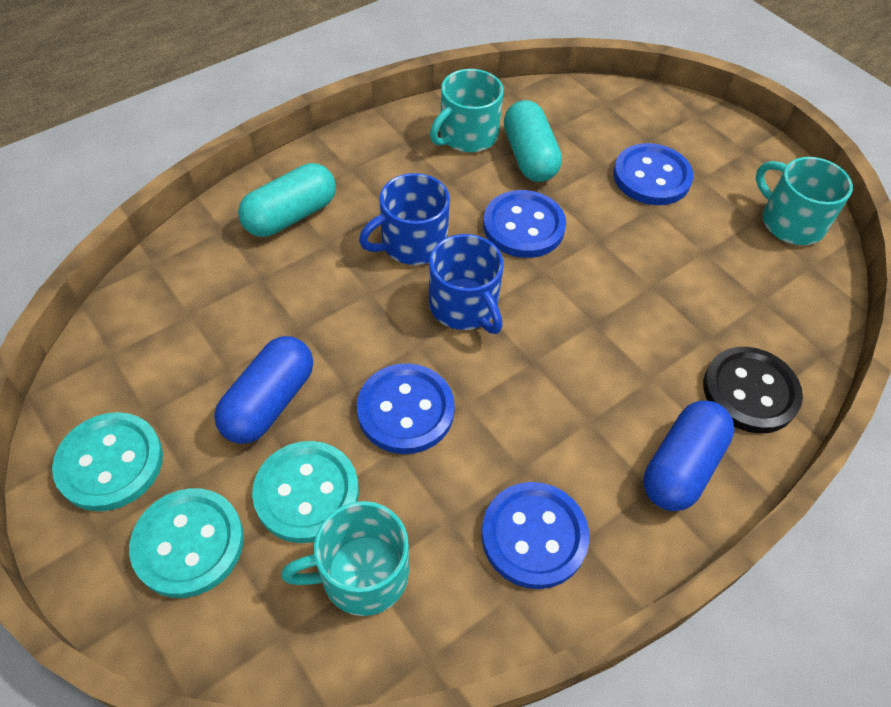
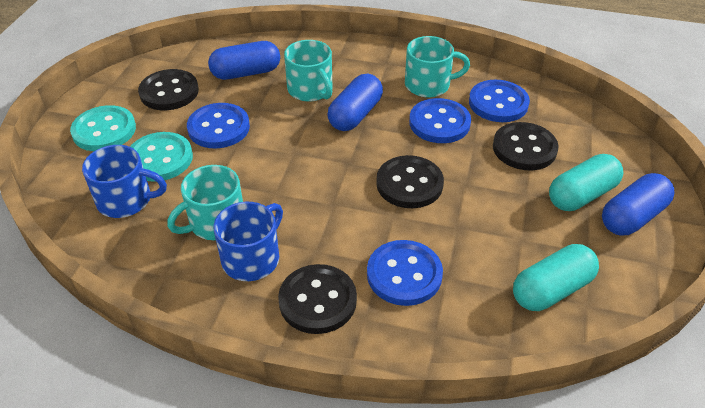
black button: 1 -> 4
blue capsule: 2 -> 3
turquoise button: 3 -> 2

